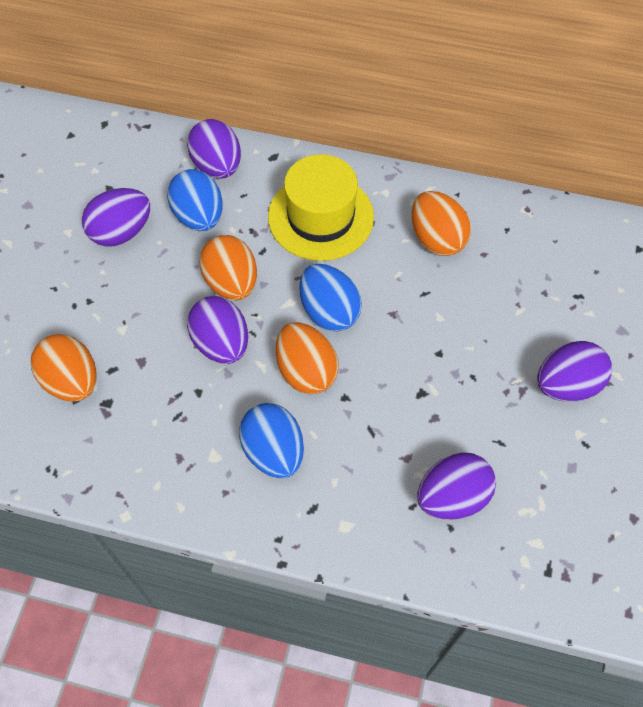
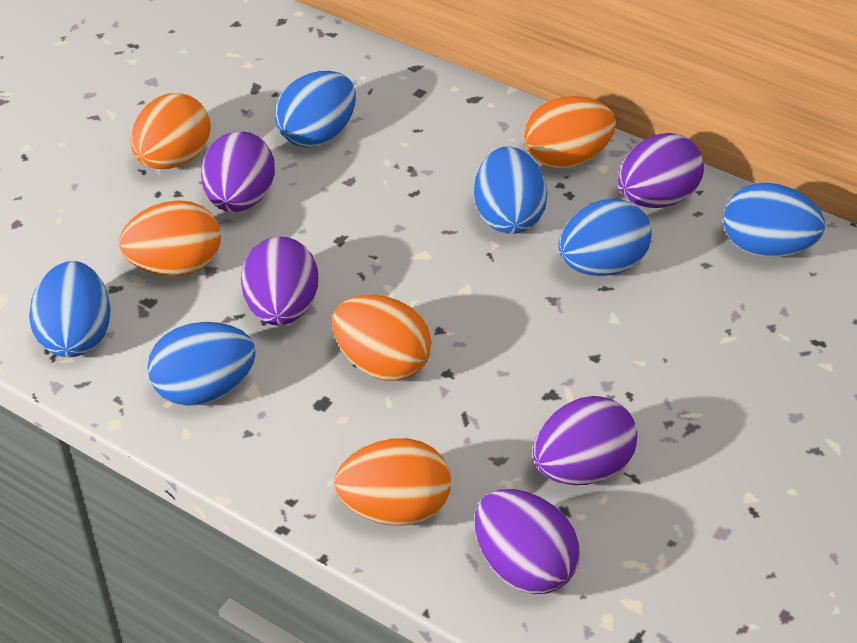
blue egg: 3 -> 6
orange egg: 4 -> 5
yellow hat: 1 -> 0

